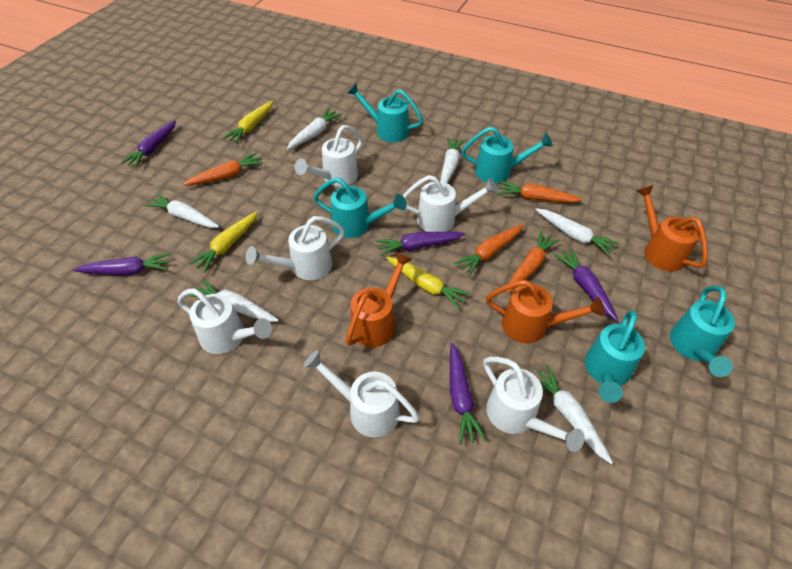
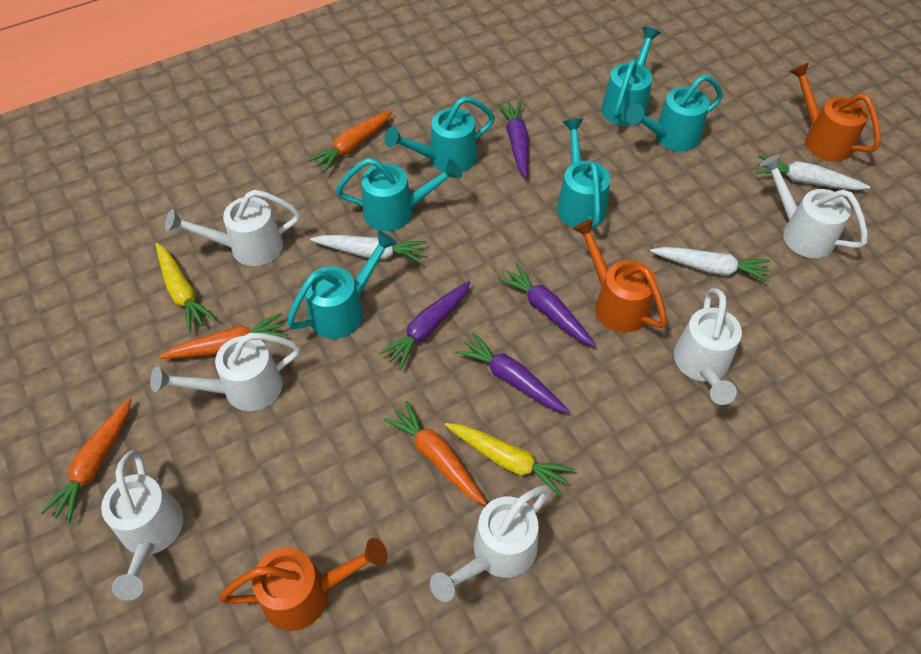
purple carrot: 5 -> 4
turquoise watering can: 5 -> 6
white carrot: 6 -> 3
yellow carrot: 3 -> 2

